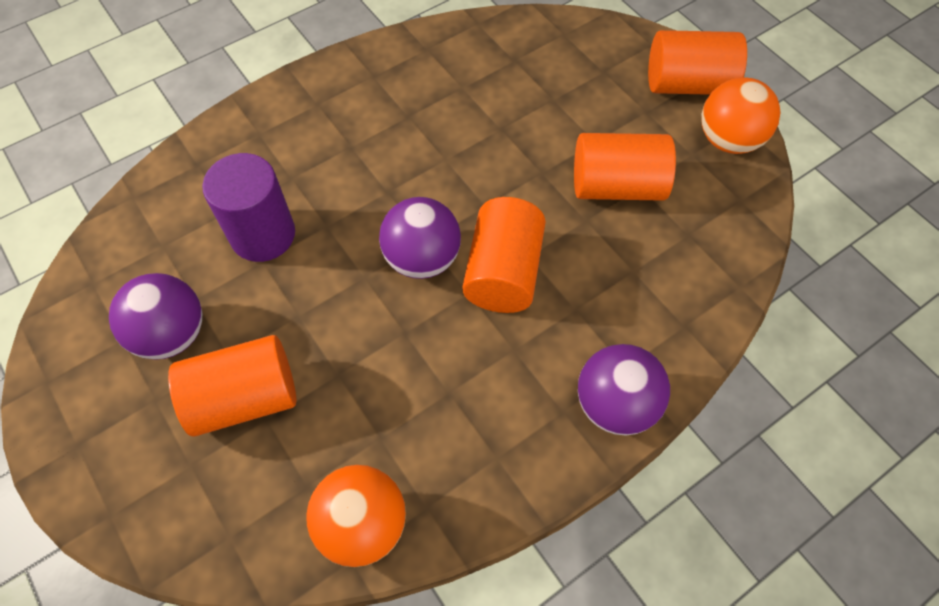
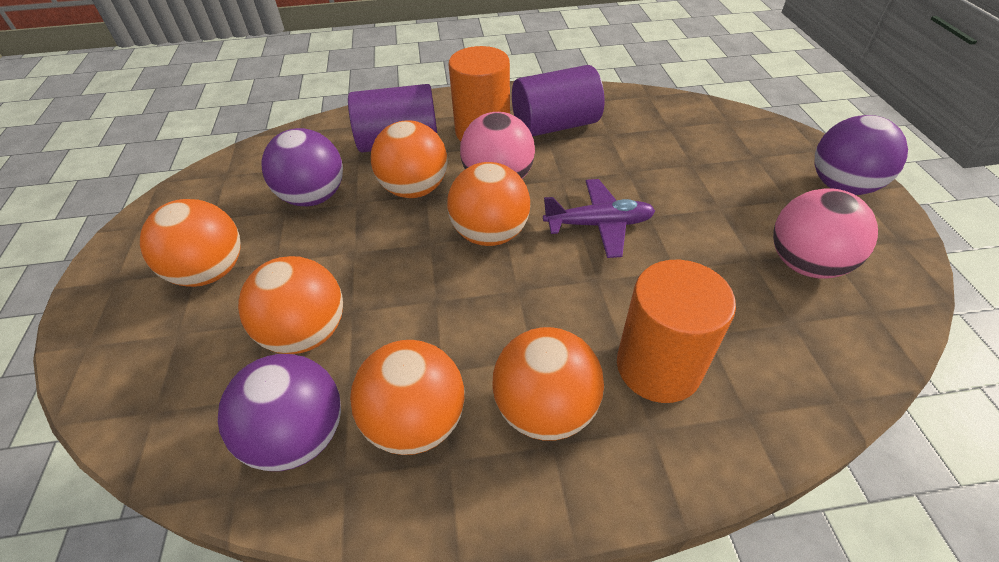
orange ball: 2 -> 6
orange cylinder: 4 -> 2
pink ball: 0 -> 2
purple cylinder: 1 -> 2
purple plane: 0 -> 1

